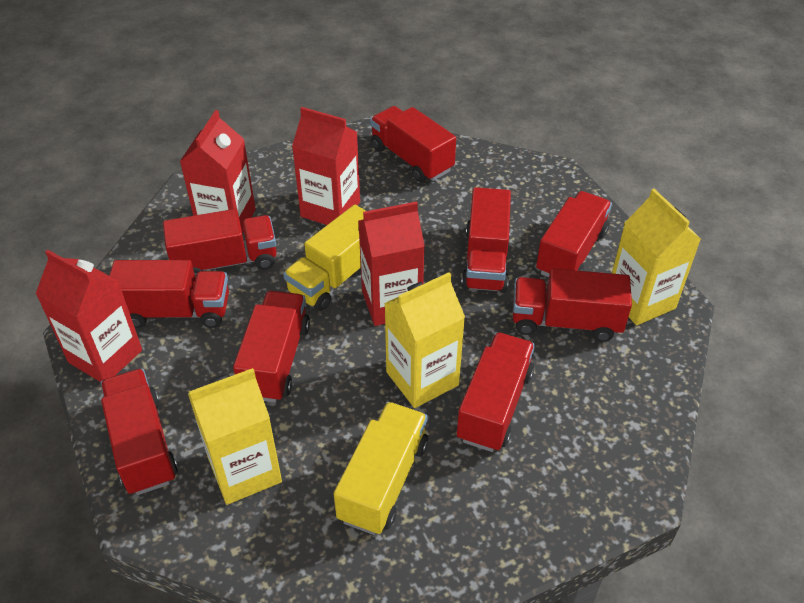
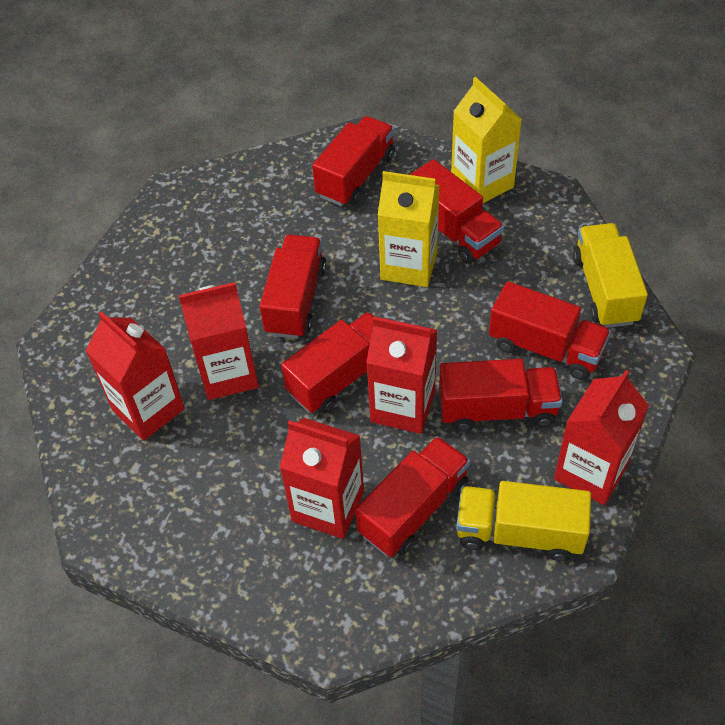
red carton: 4 -> 5
red truck: 9 -> 7
yellow carton: 3 -> 2

